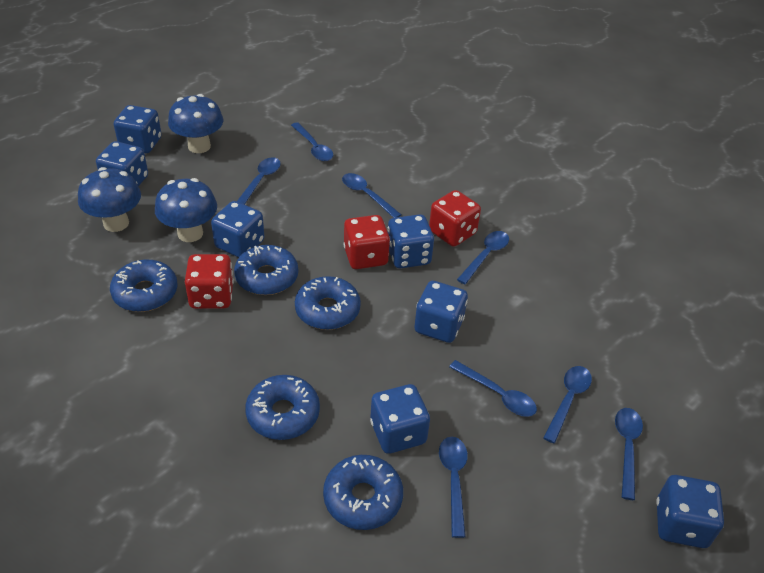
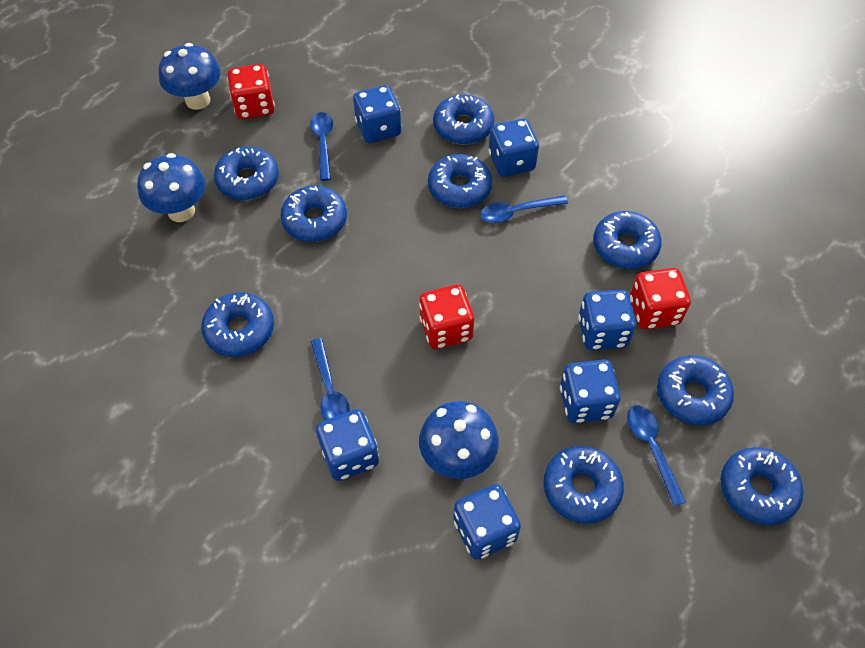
blue dice: 7 -> 6
blue donut: 5 -> 9
blue spoon: 8 -> 4

